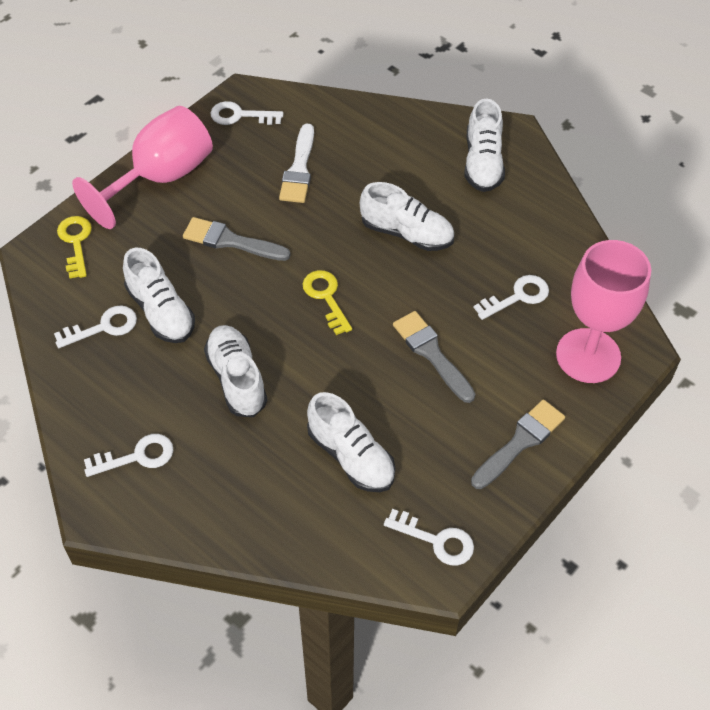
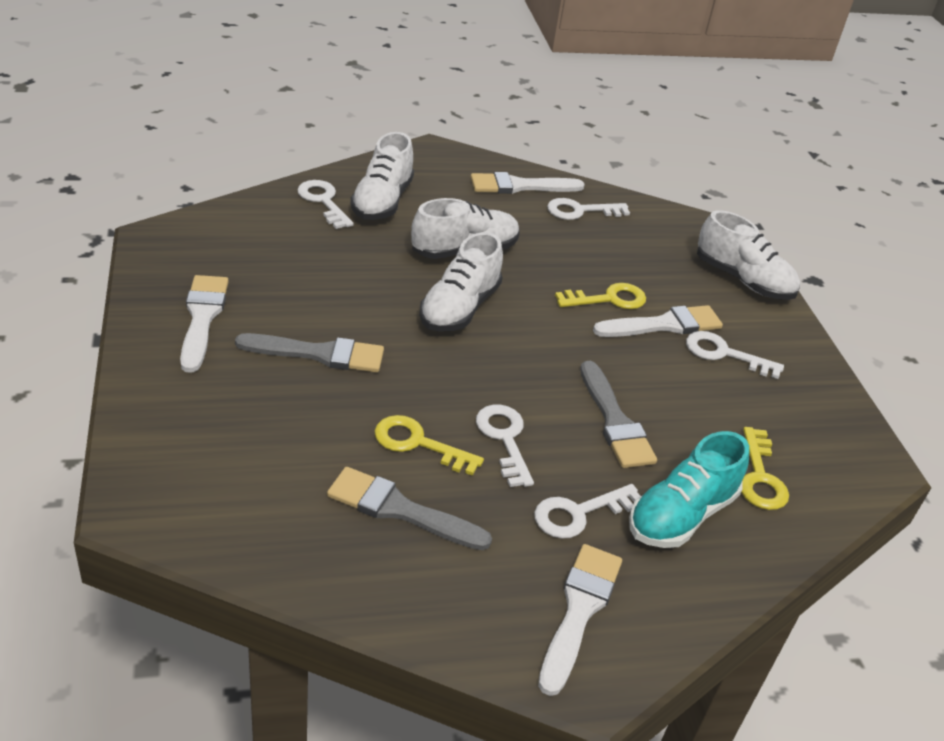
pink goblet: 2 -> 0
turquoise shoe: 0 -> 1
white brush: 1 -> 4
white shoe: 5 -> 4
yellow key: 2 -> 3

